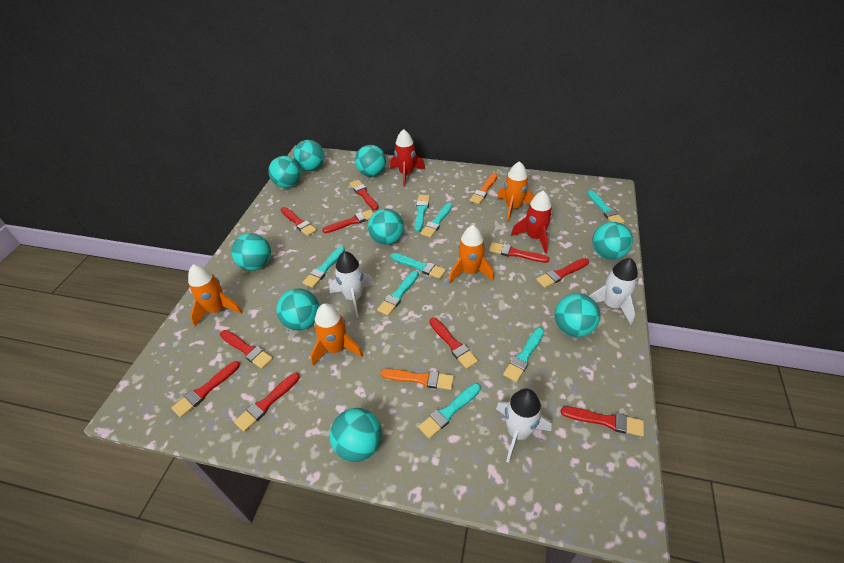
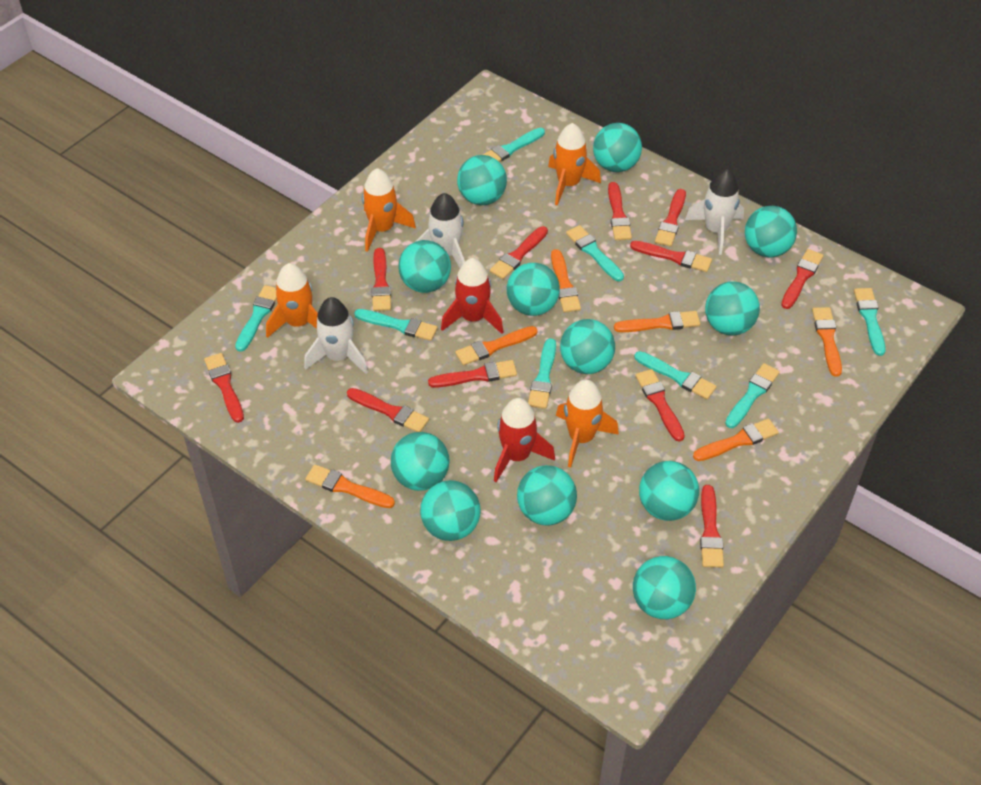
orange brush: 2 -> 6
red brush: 10 -> 11
turquoise ball: 9 -> 12

